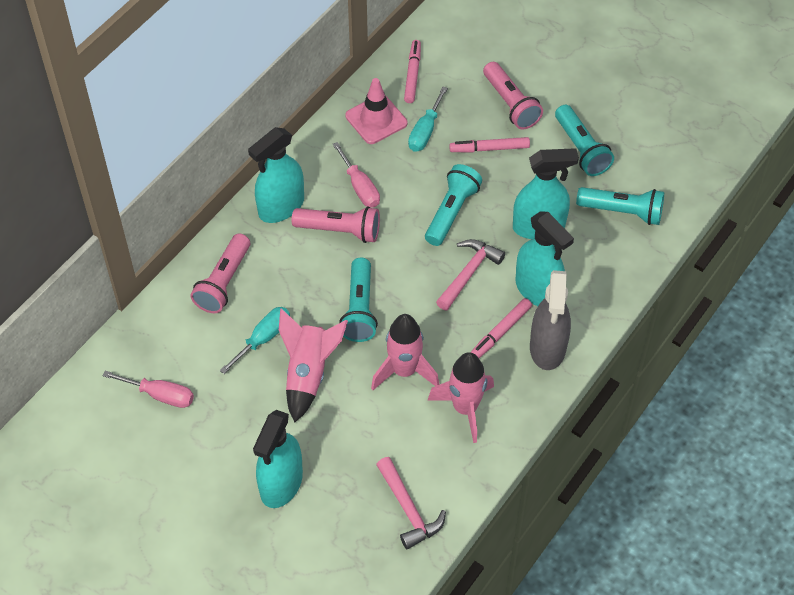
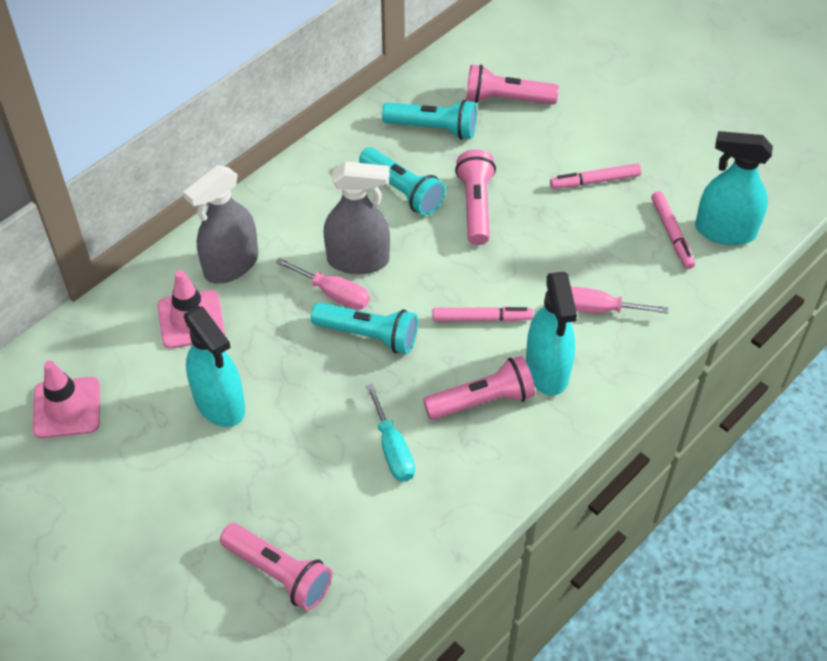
grey spray bottle: 1 -> 2
pink flashlight: 3 -> 4
pink hammer: 2 -> 0
pink rocket: 3 -> 0
pink traffic cone: 1 -> 2
turquoise flashlight: 4 -> 3
turquoise screwdriver: 2 -> 1
turquoise spray bottle: 4 -> 3

